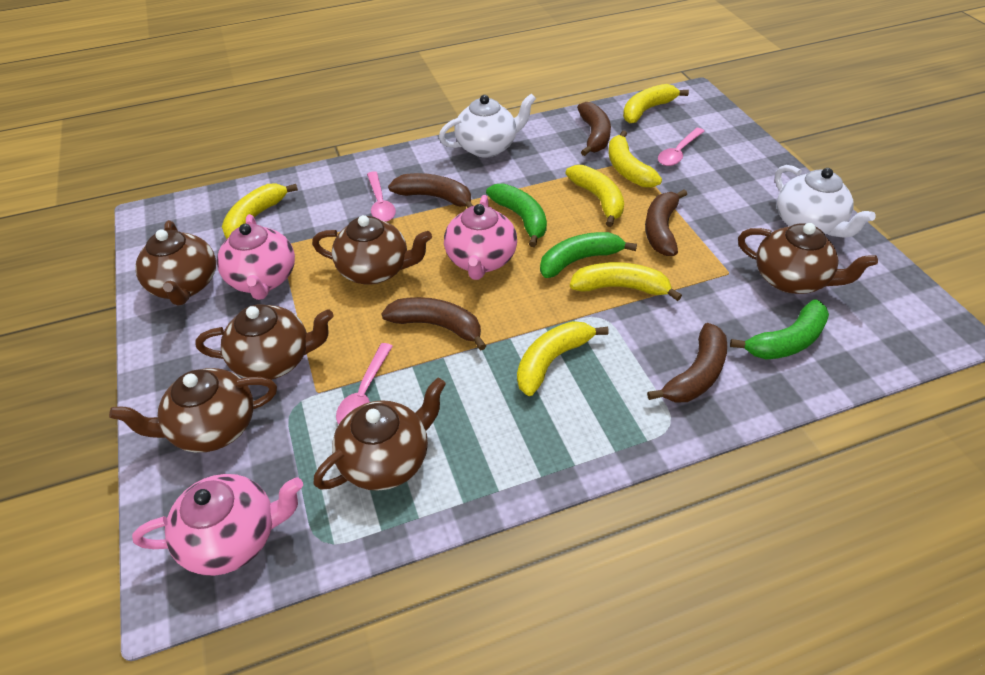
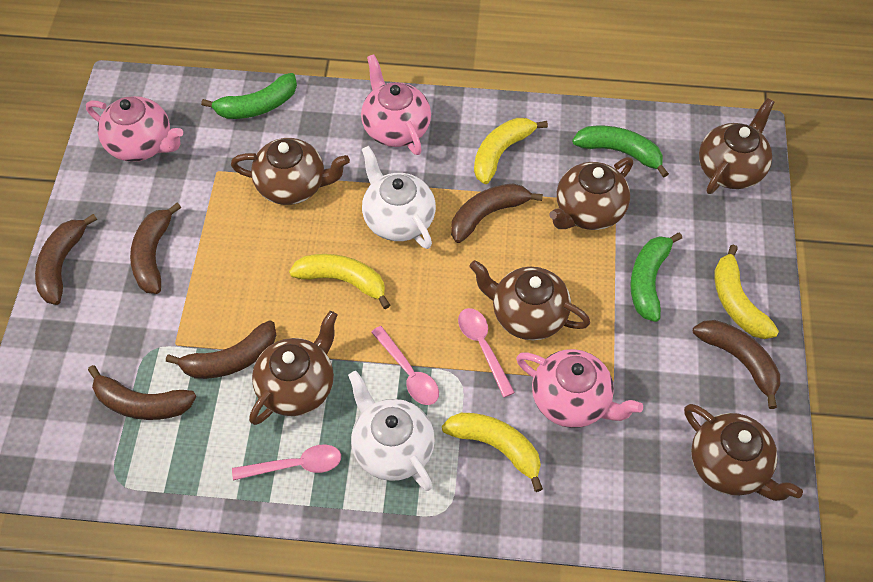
brown banana: 5 -> 6
yellow banana: 6 -> 4

